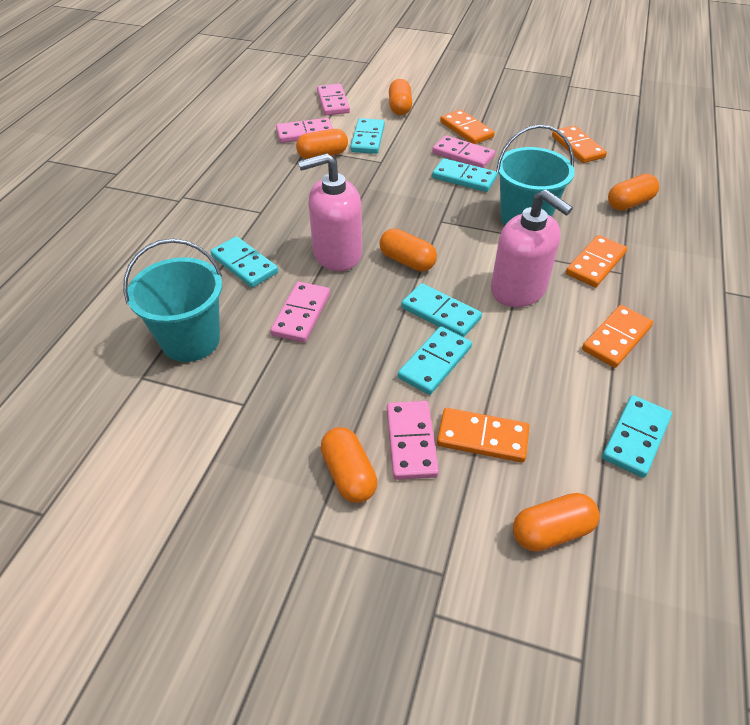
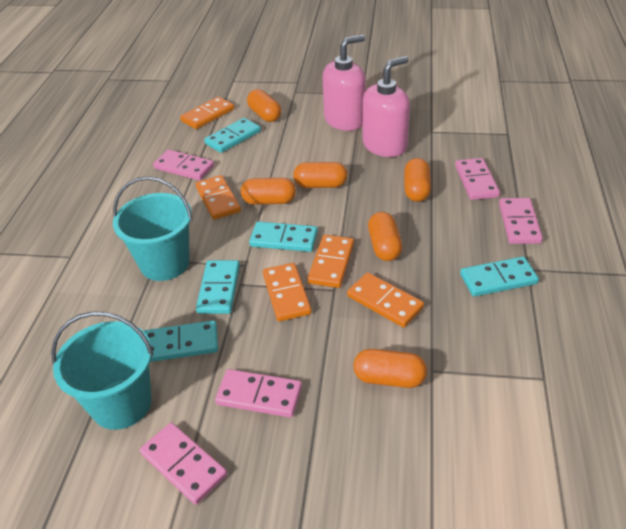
turquoise domino: 6 -> 5

